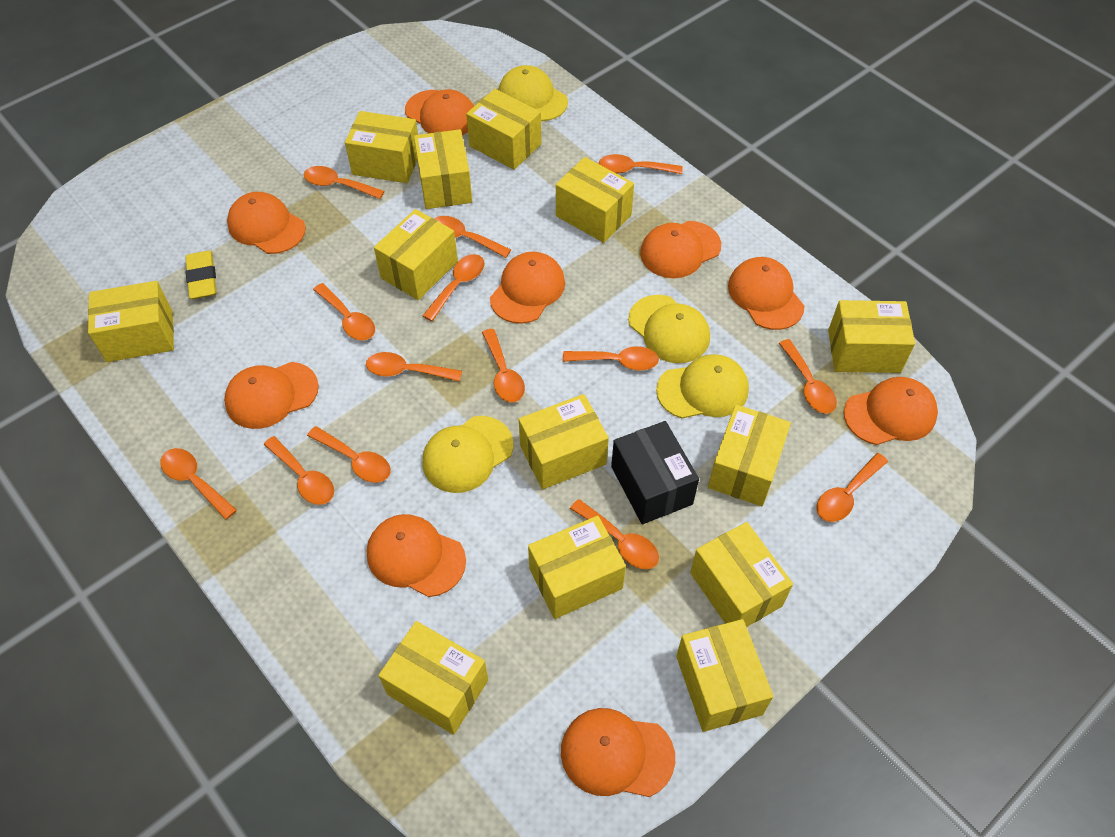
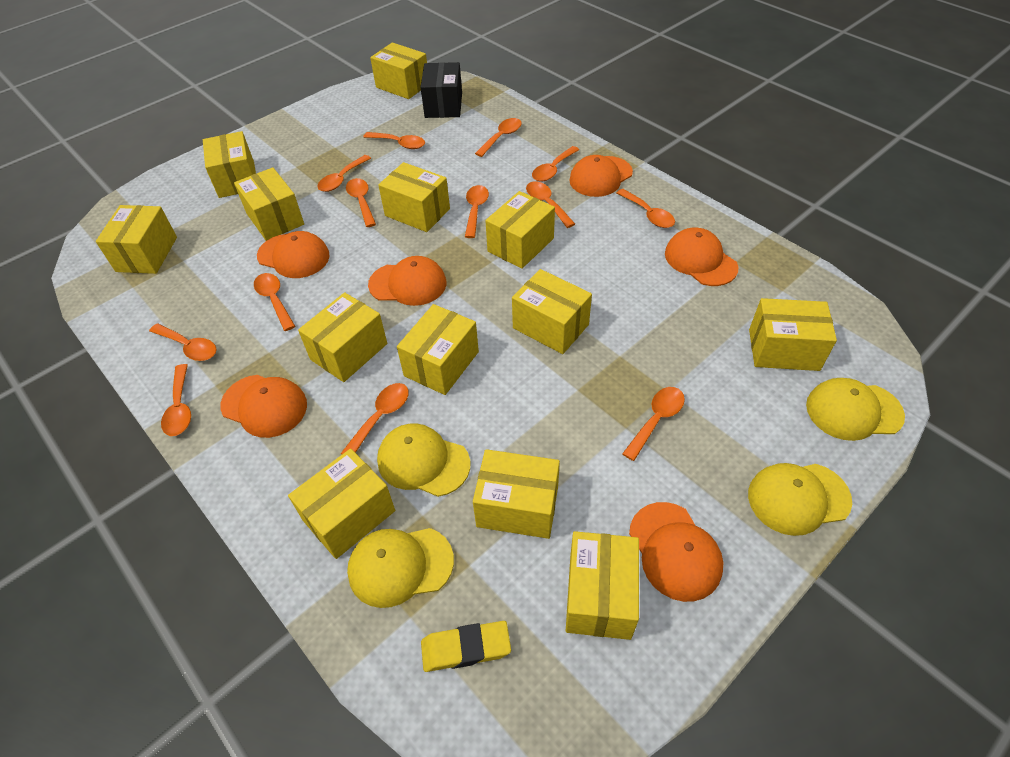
orange cap: 9 -> 6
orange spoon: 14 -> 13

